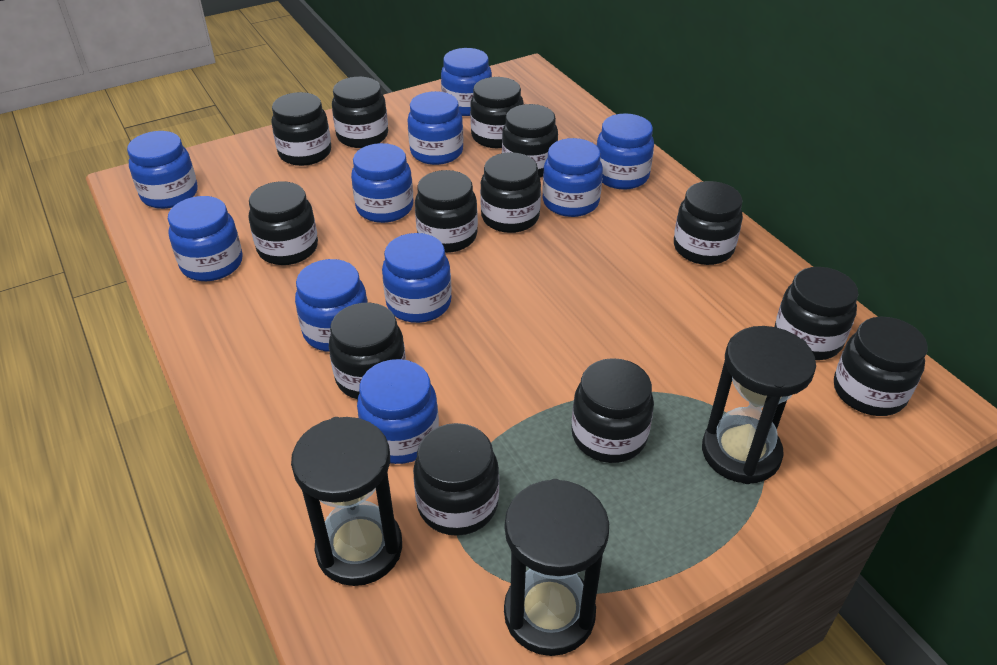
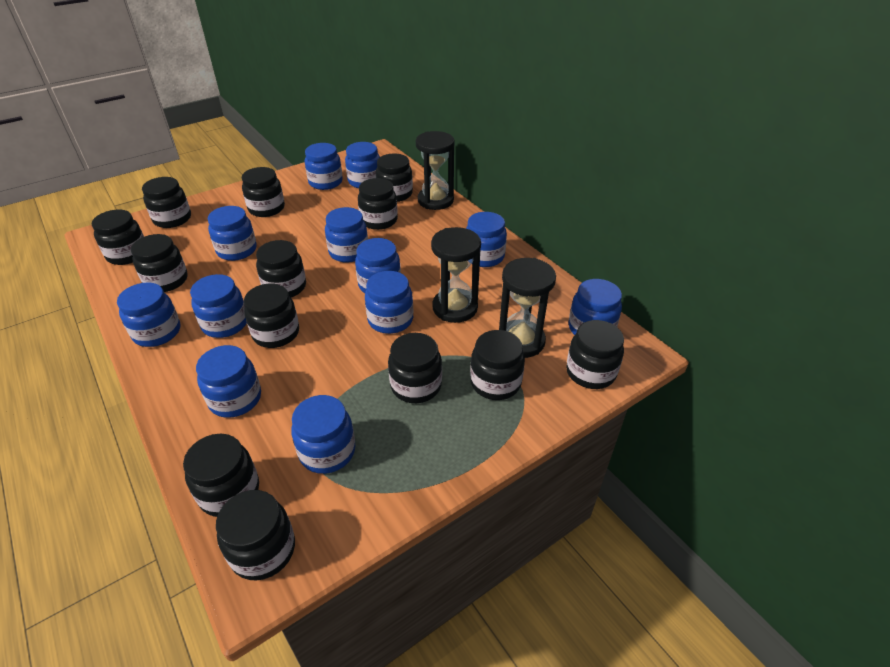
blue jar: 10 -> 12

